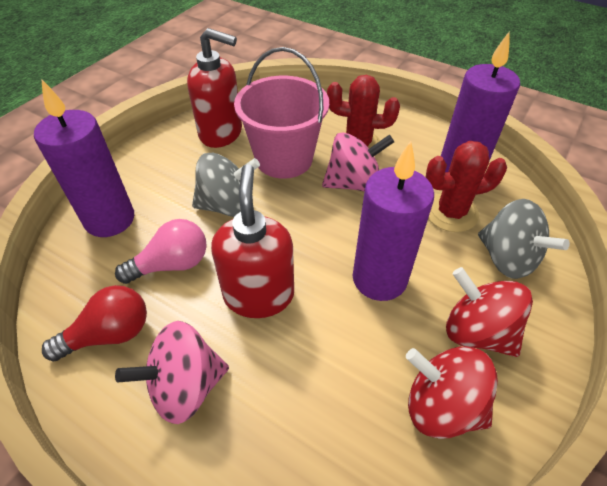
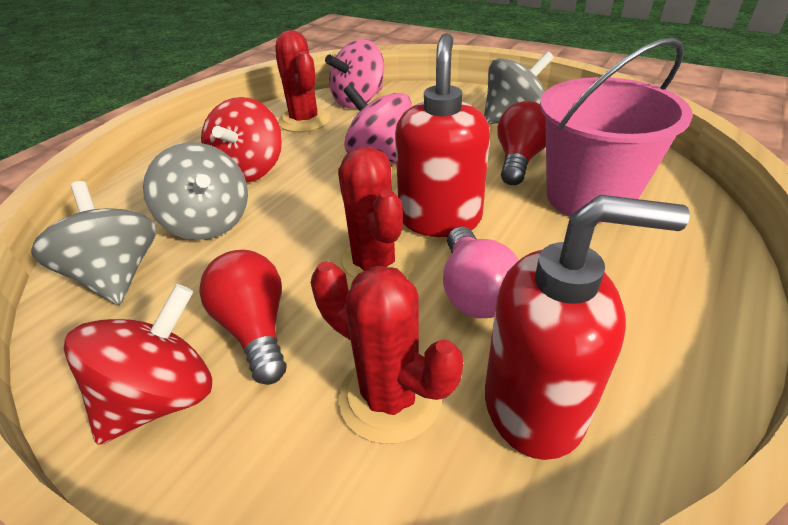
grey spinning top: 2 -> 3
purple candle: 3 -> 0
red cactus: 2 -> 3
red light bulb: 1 -> 2

